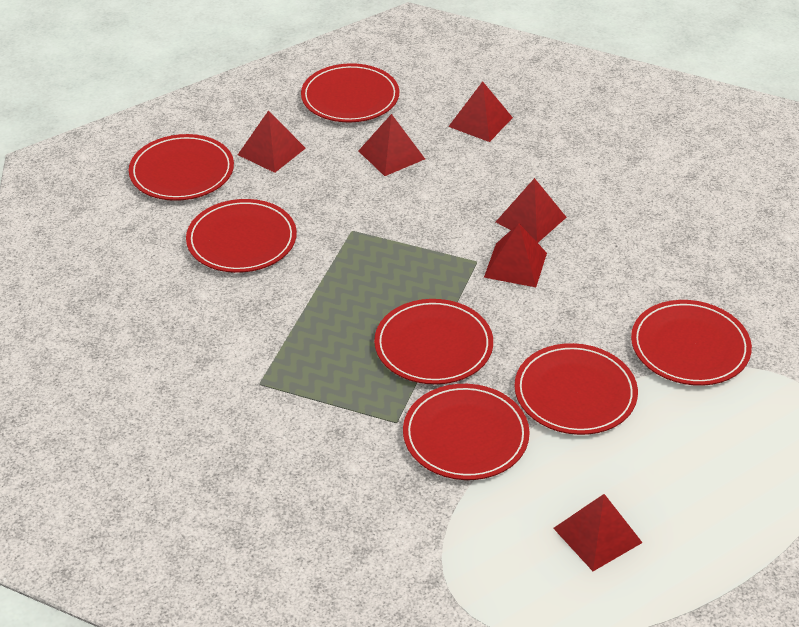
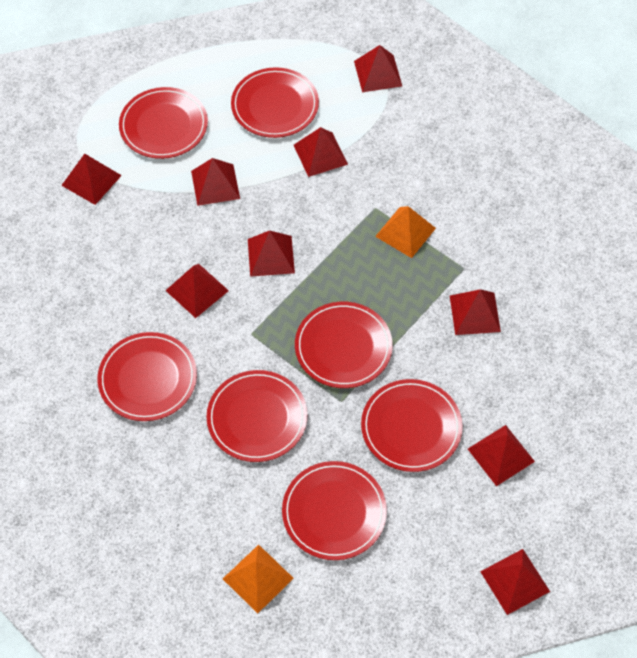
orange pyramid: 0 -> 2
red pyramid: 6 -> 9

